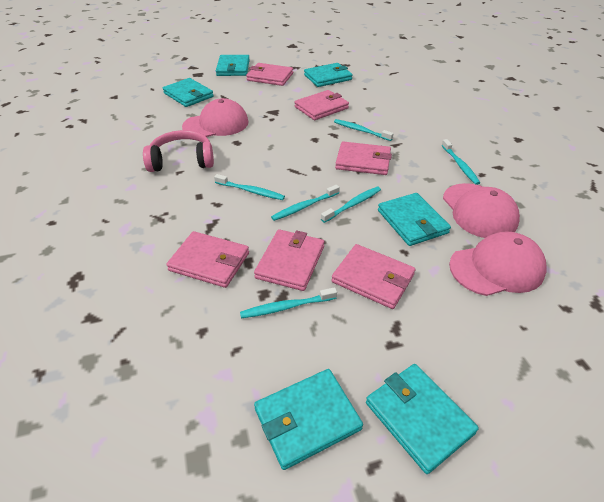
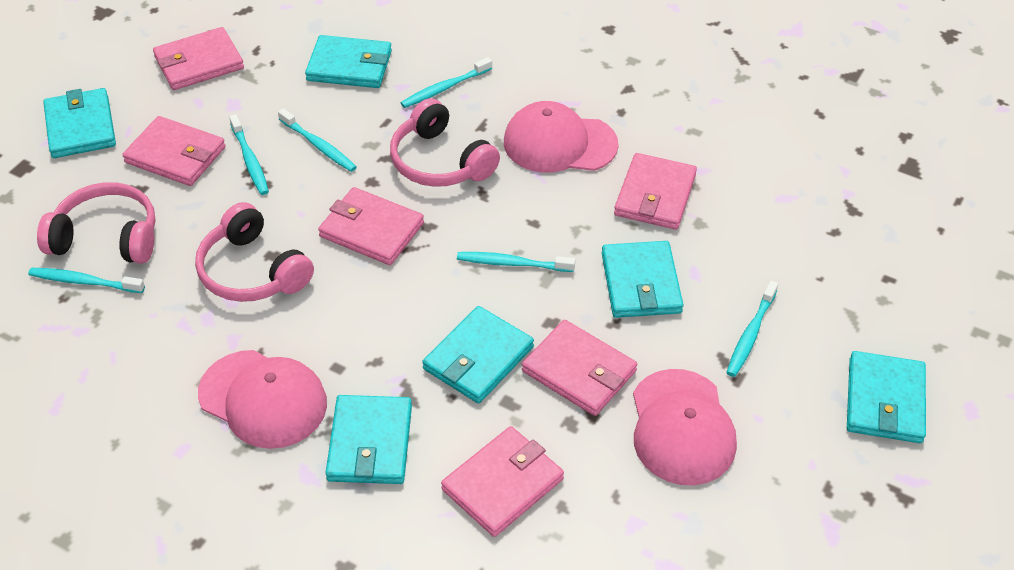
pink headphones: 1 -> 3

